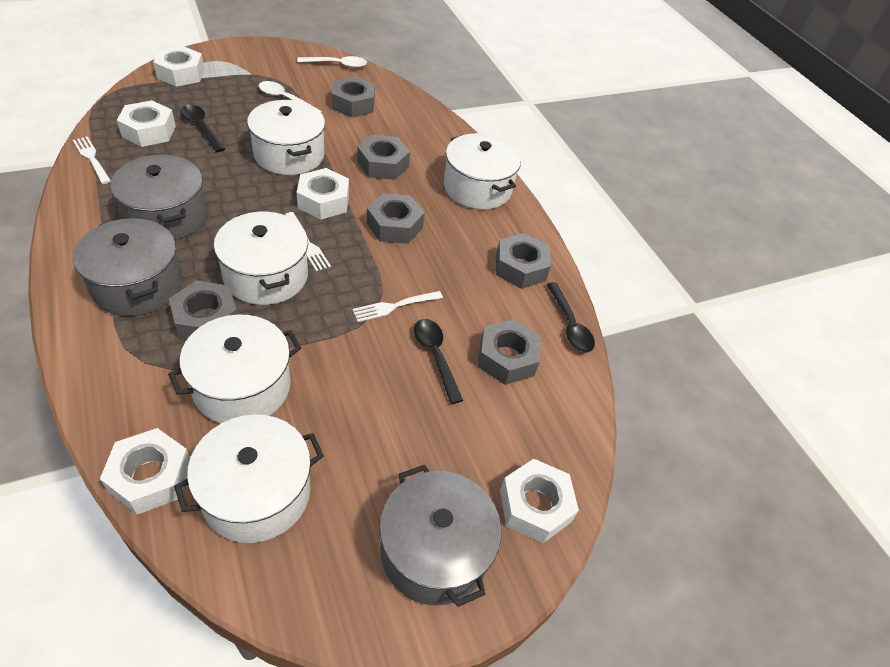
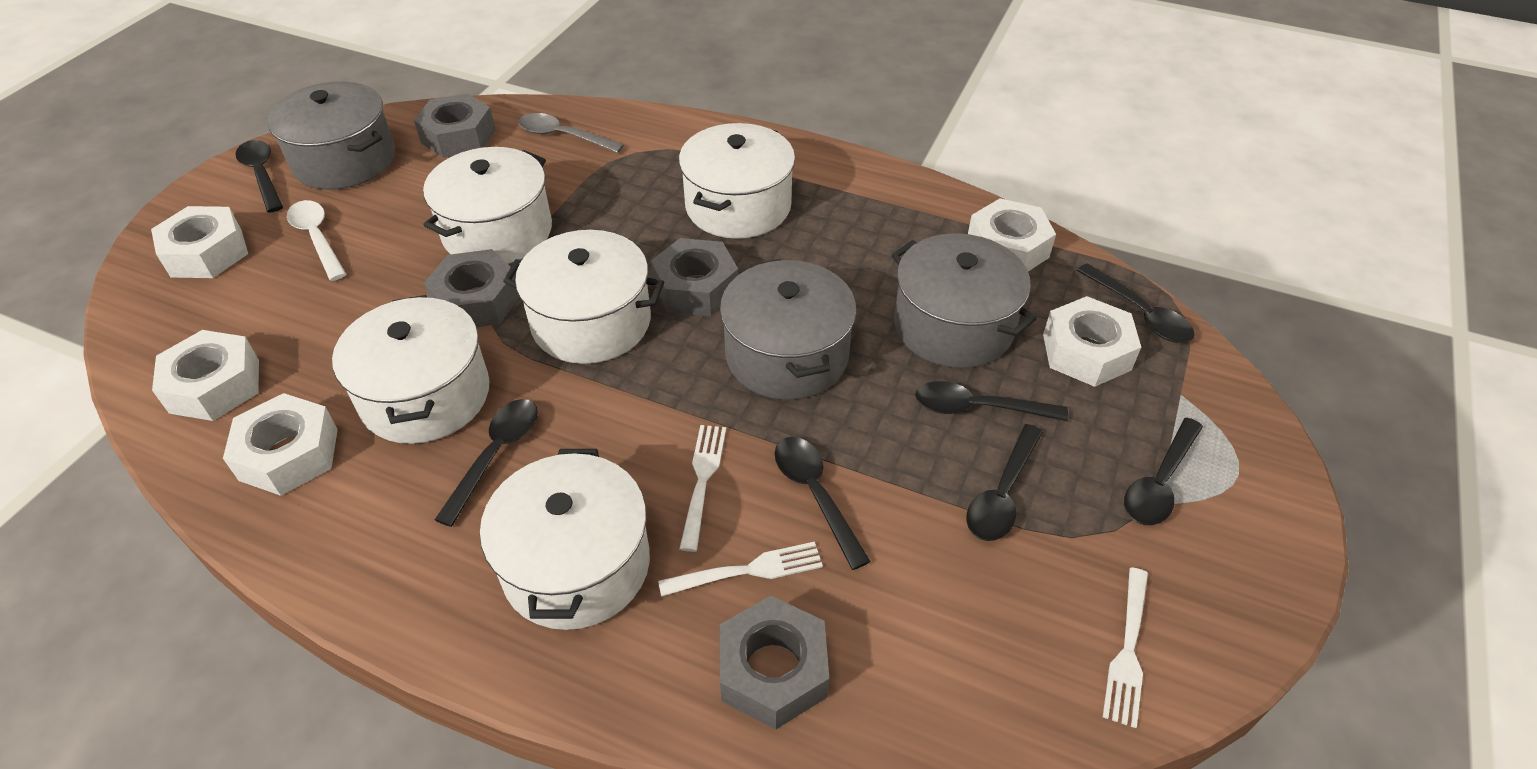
black spoon: 3 -> 7
grey nut: 6 -> 4
grey spoon: 0 -> 1
white spoon: 2 -> 1

